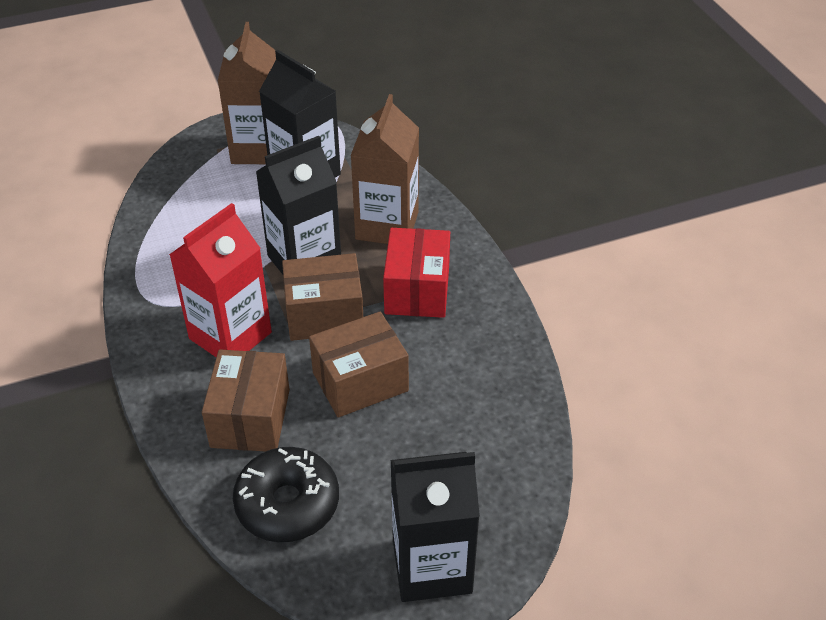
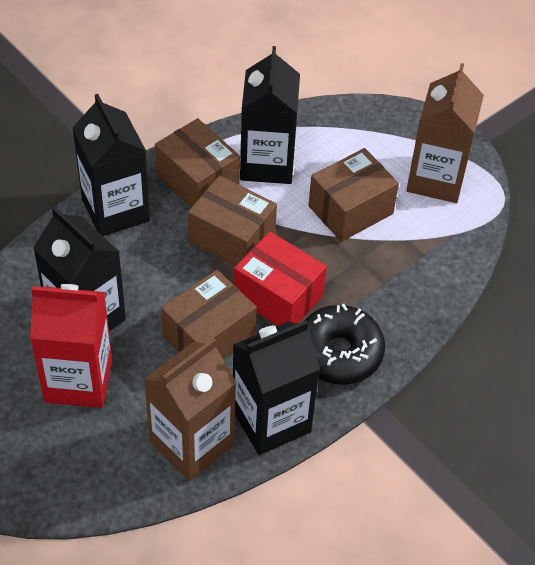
black carton: 3 -> 4
brown box: 3 -> 4

